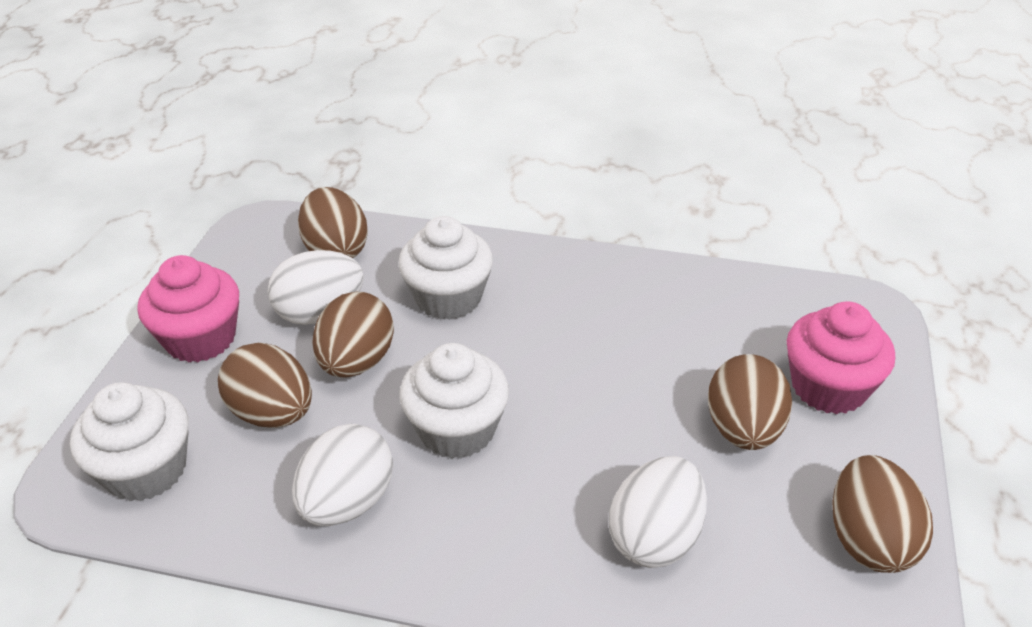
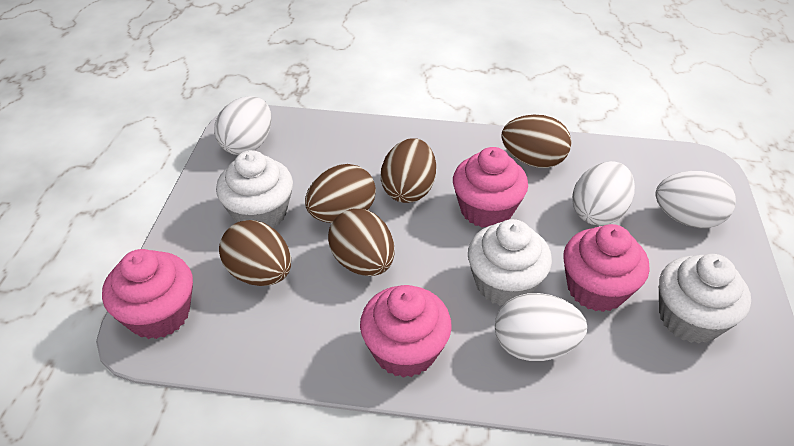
pink cupcake: 2 -> 4
white egg: 3 -> 4

